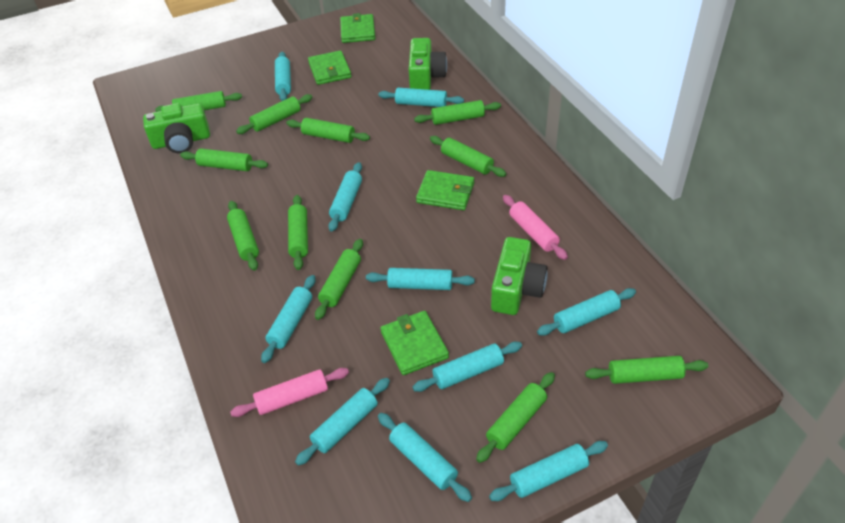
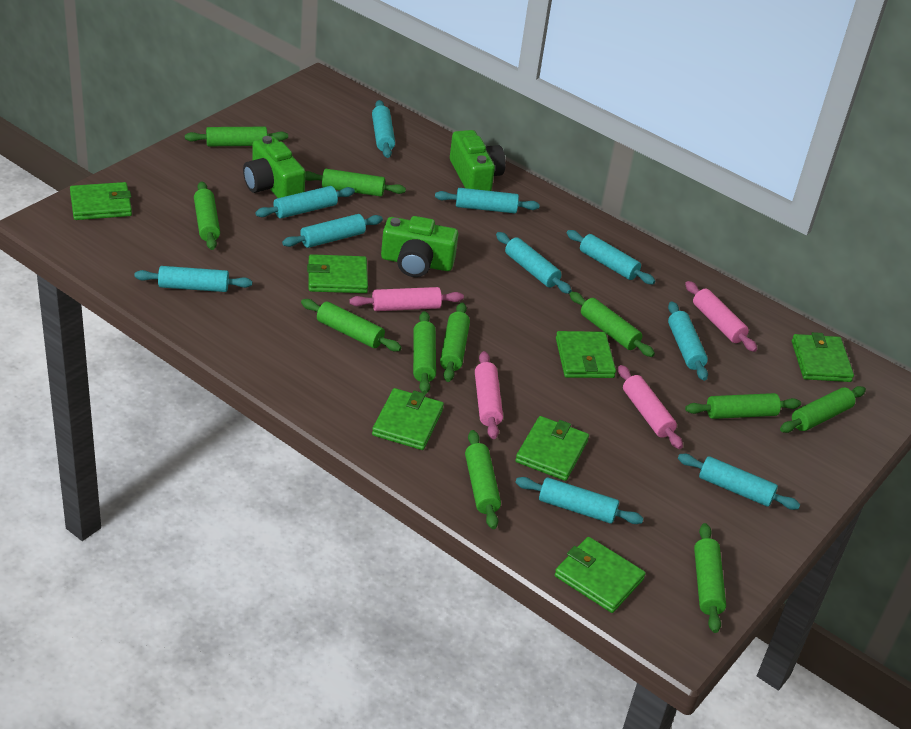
green wallet: 4 -> 7
pink rolling pin: 2 -> 4

